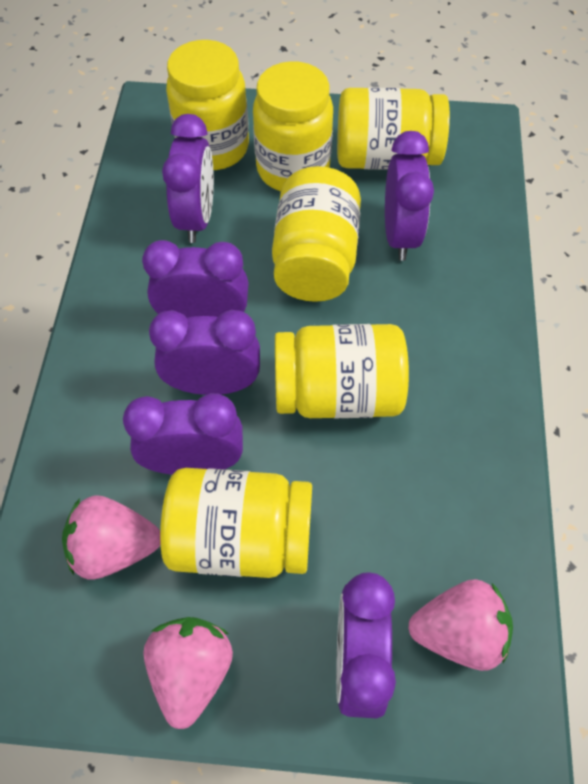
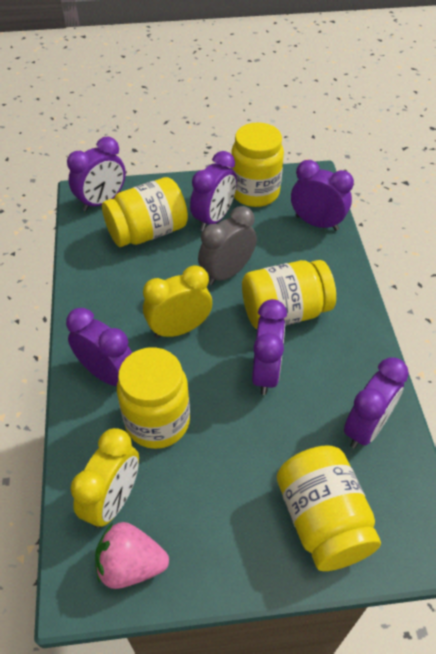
grey clock: 0 -> 1
pink strawberry: 3 -> 1
yellow clock: 0 -> 2
yellow jar: 6 -> 5

